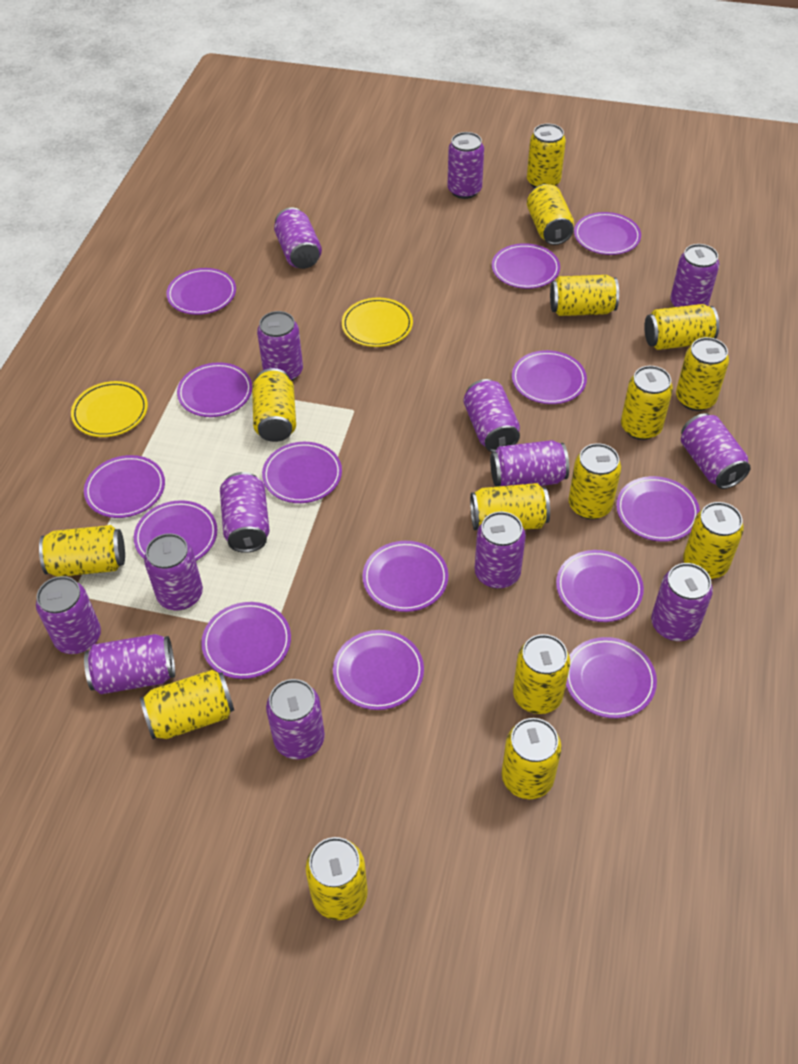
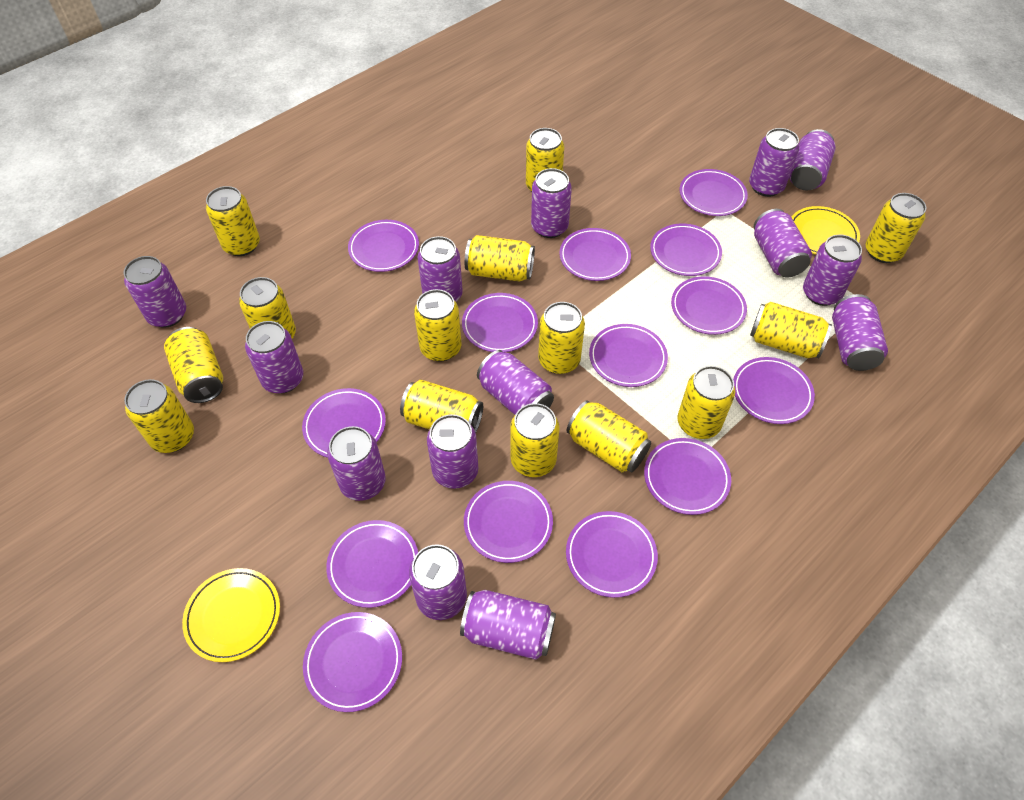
yellow can: 15 -> 14

